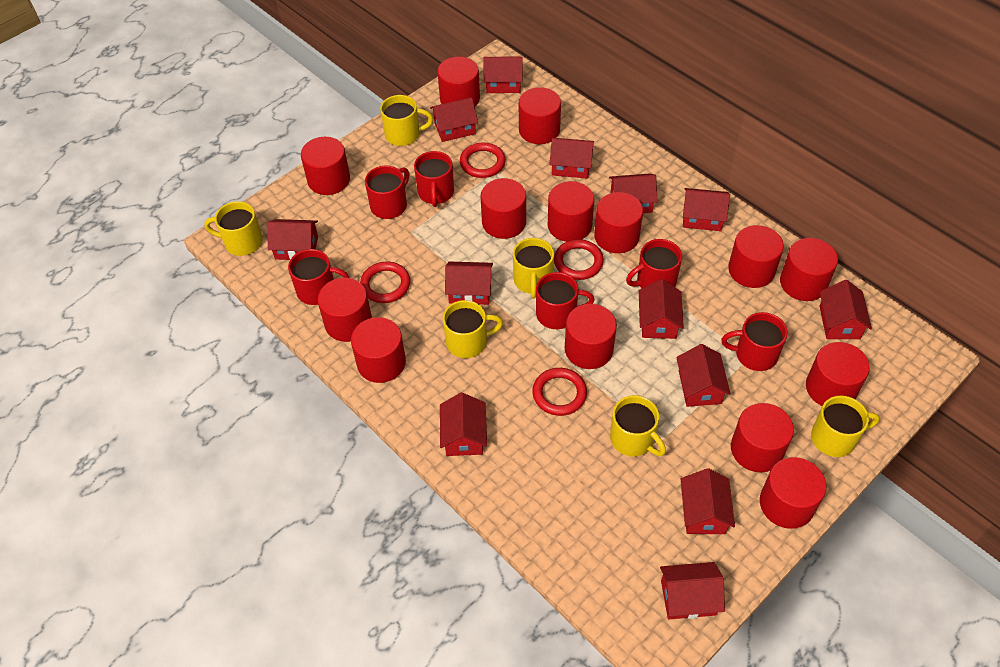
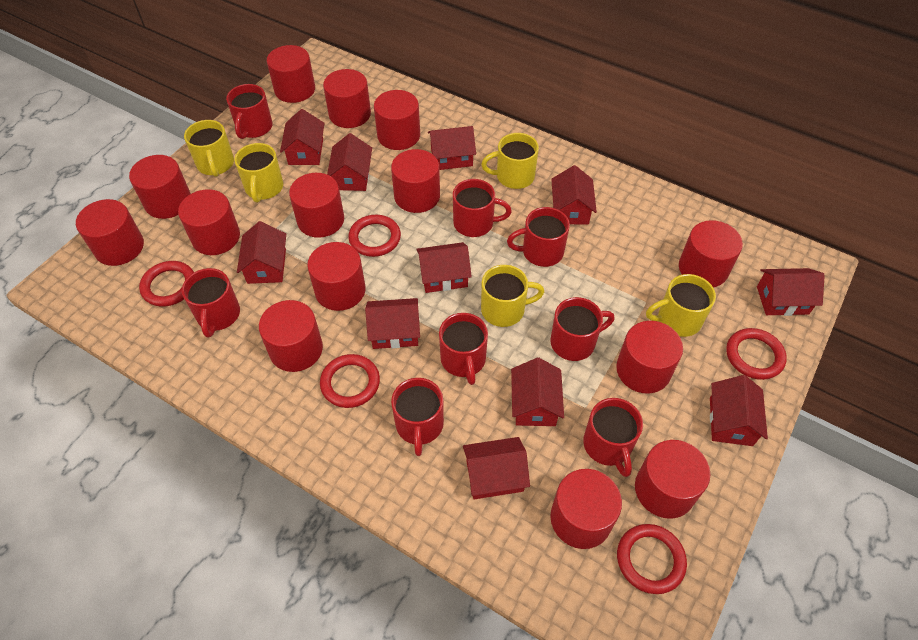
red house: 13 -> 11
red mug: 6 -> 8
red ring: 4 -> 5
yellow mug: 6 -> 5

